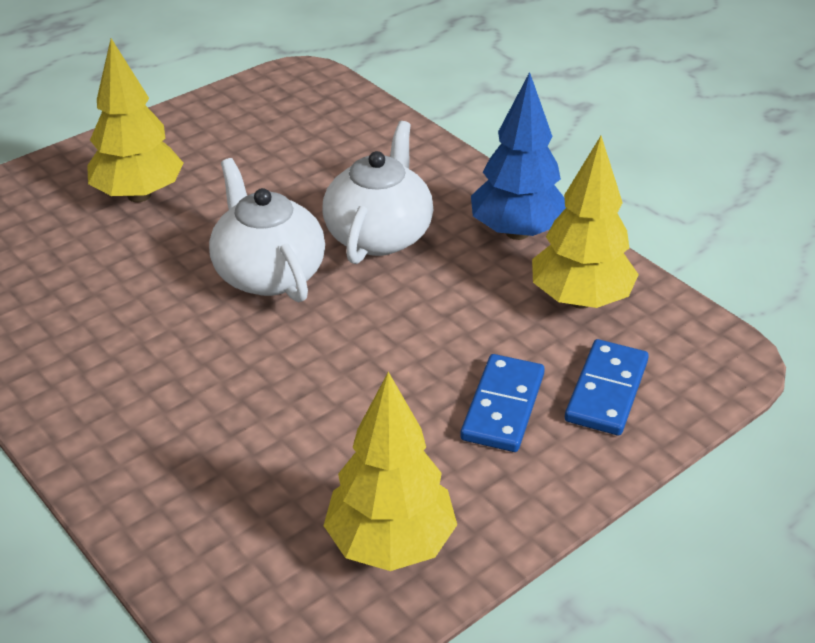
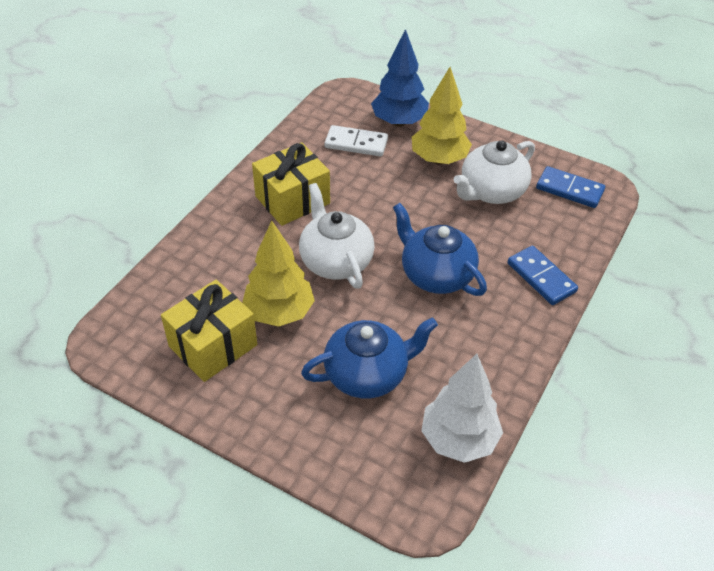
blue teapot: 0 -> 2
white domino: 0 -> 1
white tree: 0 -> 1
yellow gift: 0 -> 2
yellow tree: 3 -> 2

